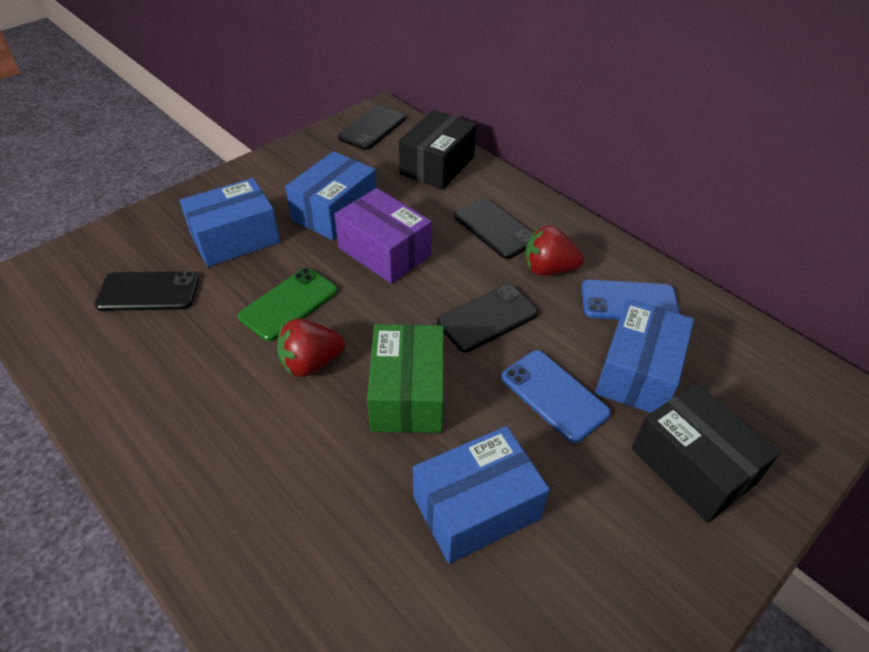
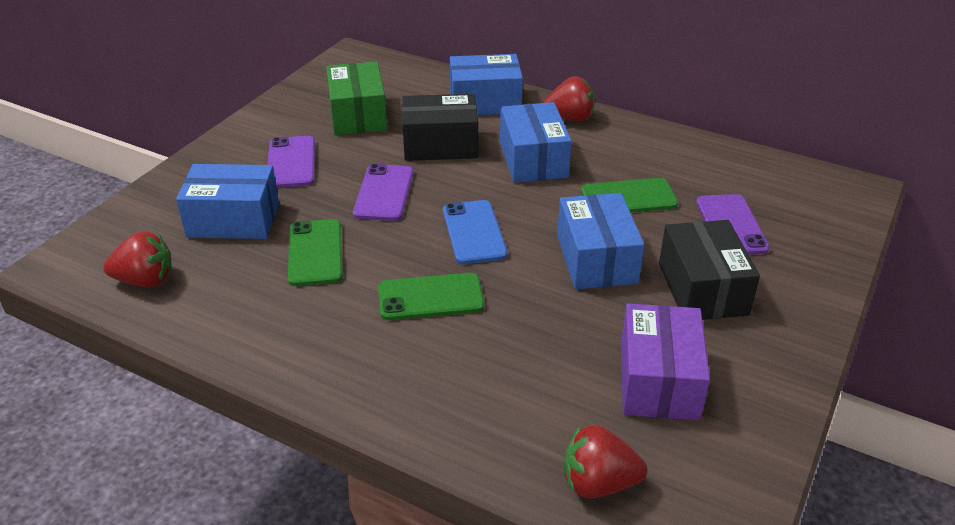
black phone: 4 -> 0
blue phone: 2 -> 1
green phone: 1 -> 3
purple phone: 0 -> 3
red strawberry: 2 -> 3

